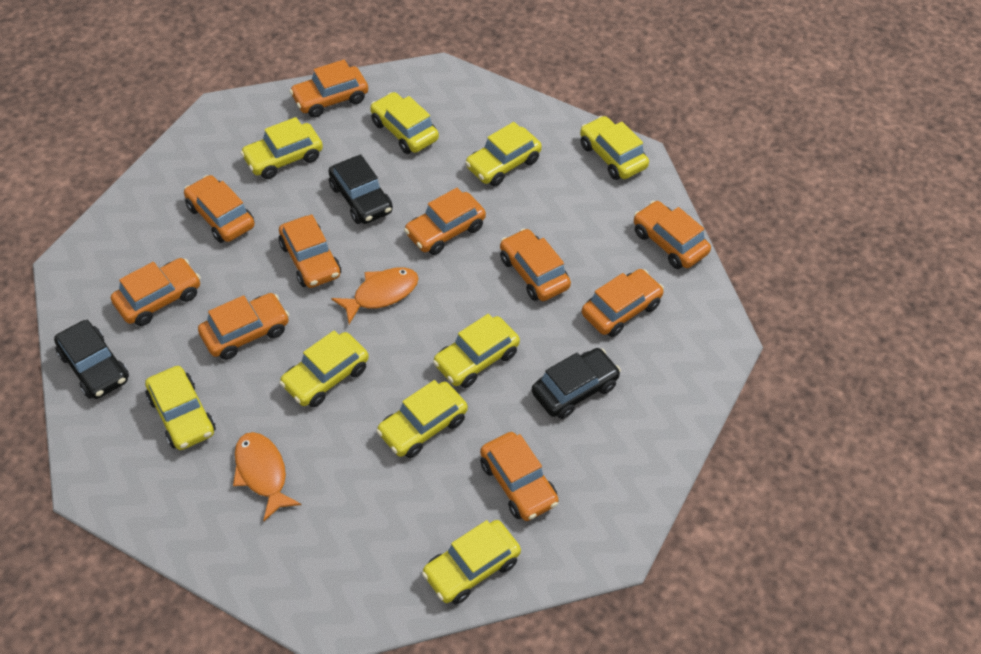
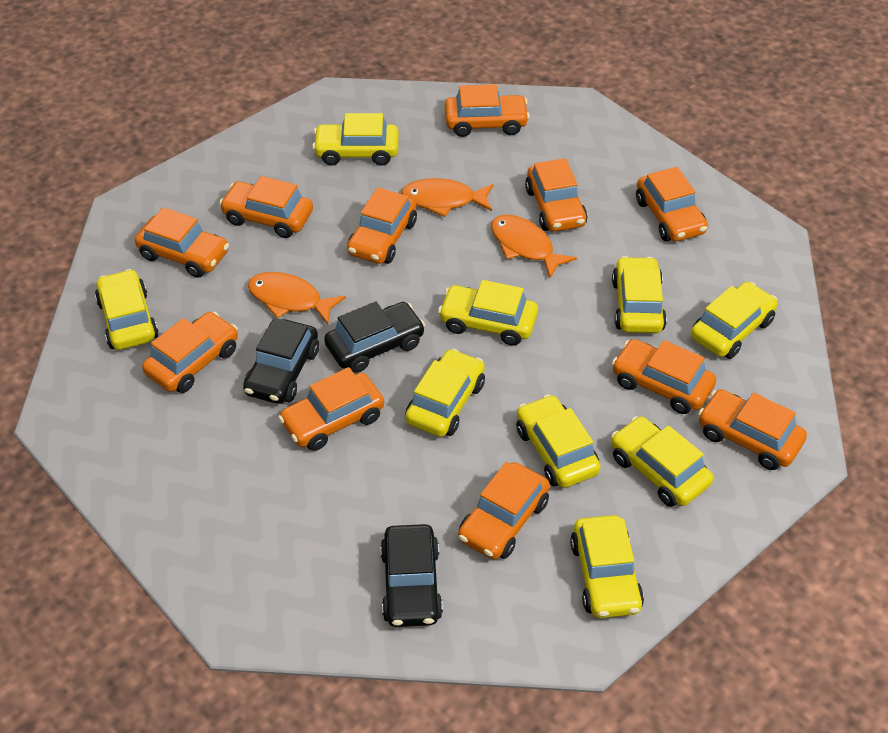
orange car: 10 -> 11
orange fish: 2 -> 3

